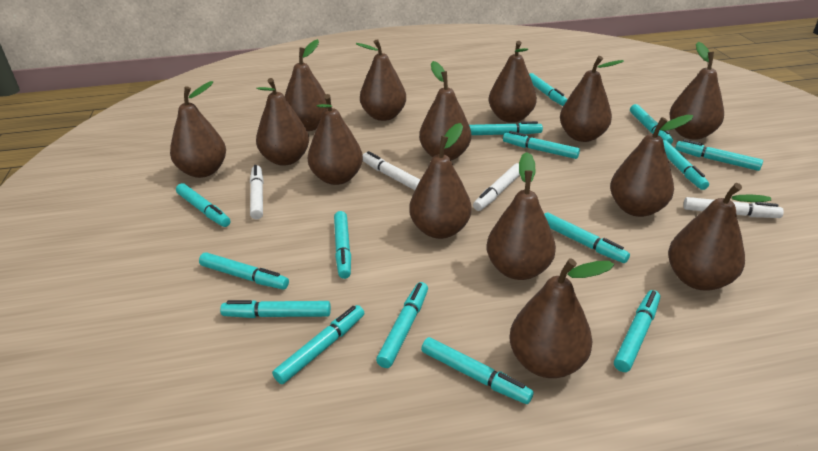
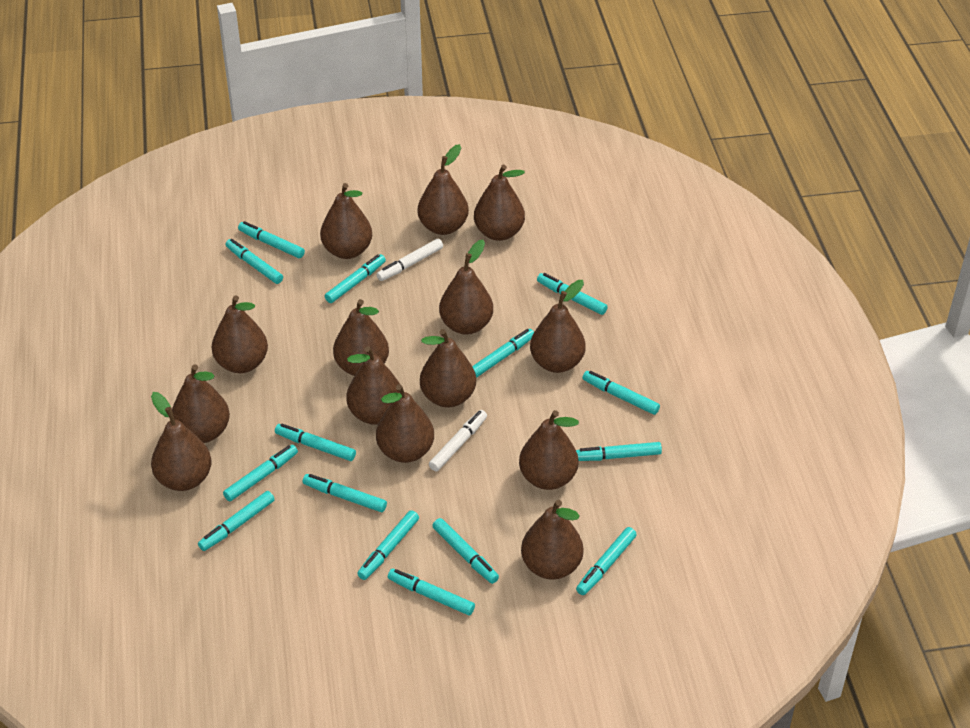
white marker: 4 -> 2

